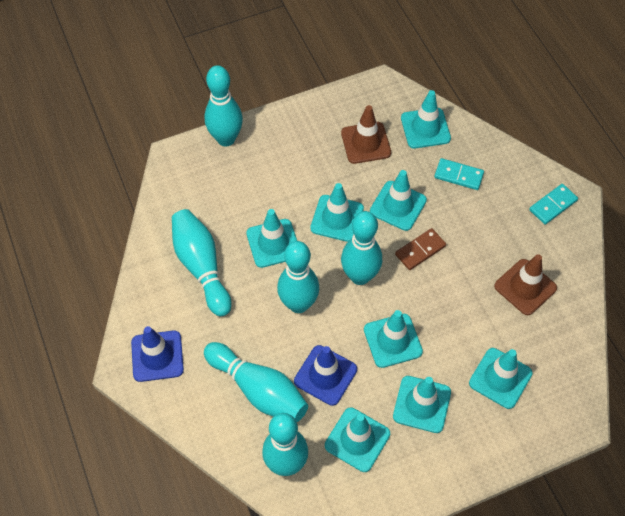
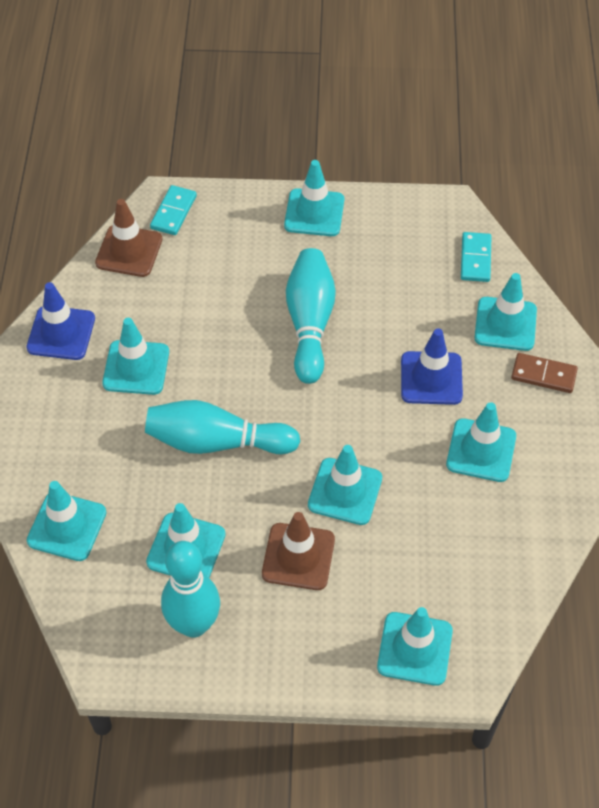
turquoise bowling pin: 6 -> 3

